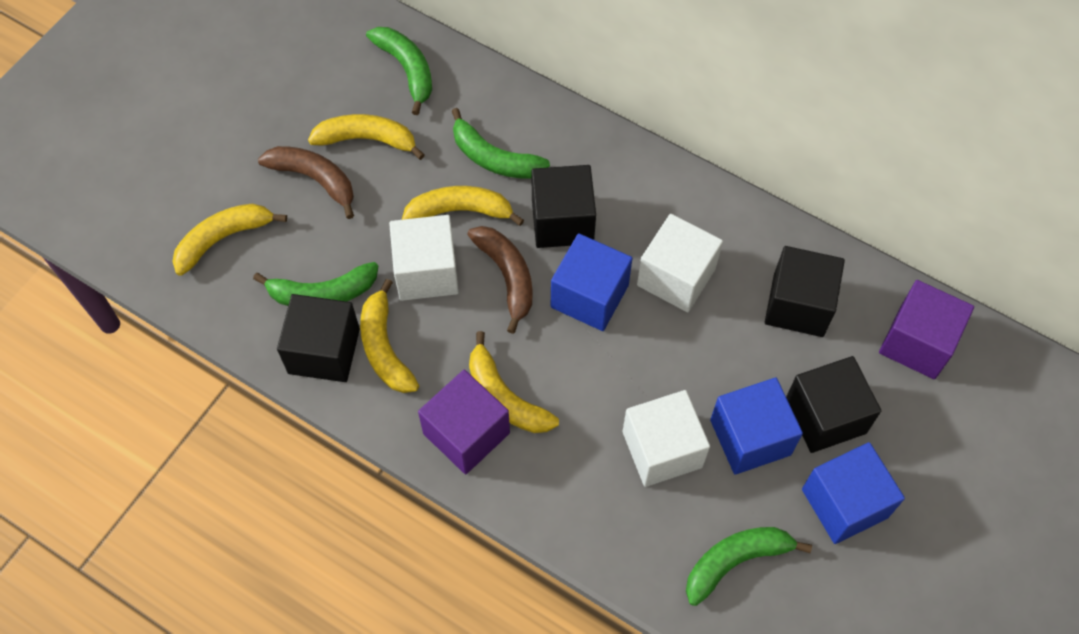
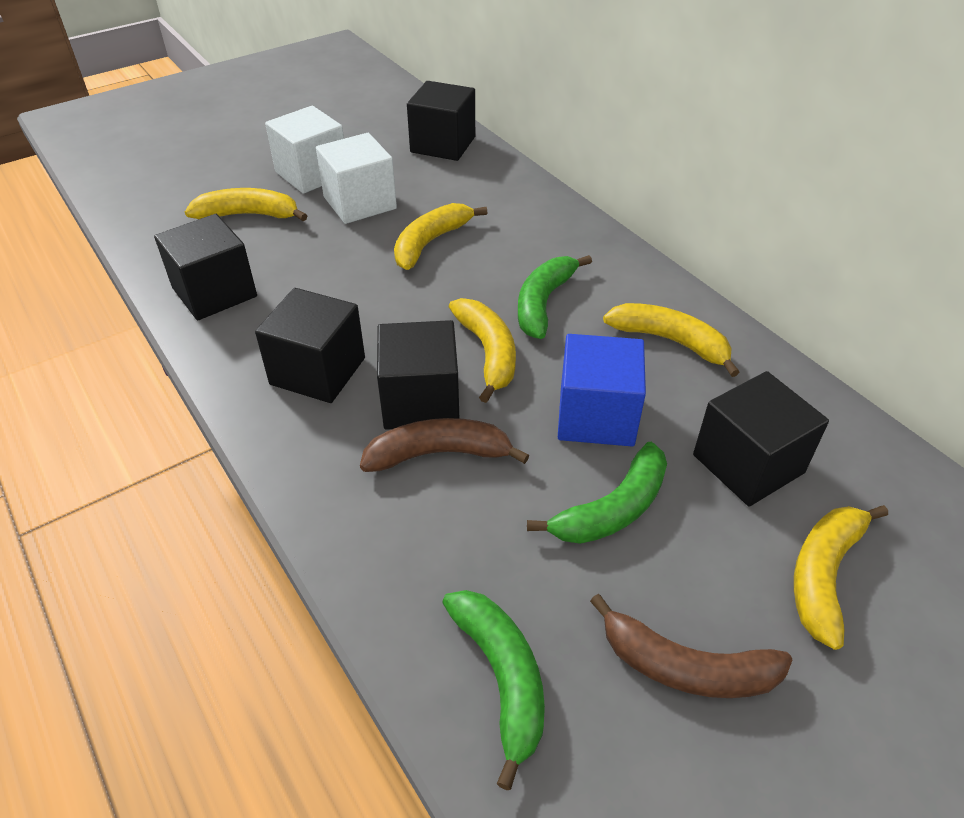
black cube: 4 -> 5
blue cube: 3 -> 1
green banana: 4 -> 3
purple cube: 2 -> 0
white cube: 3 -> 2

